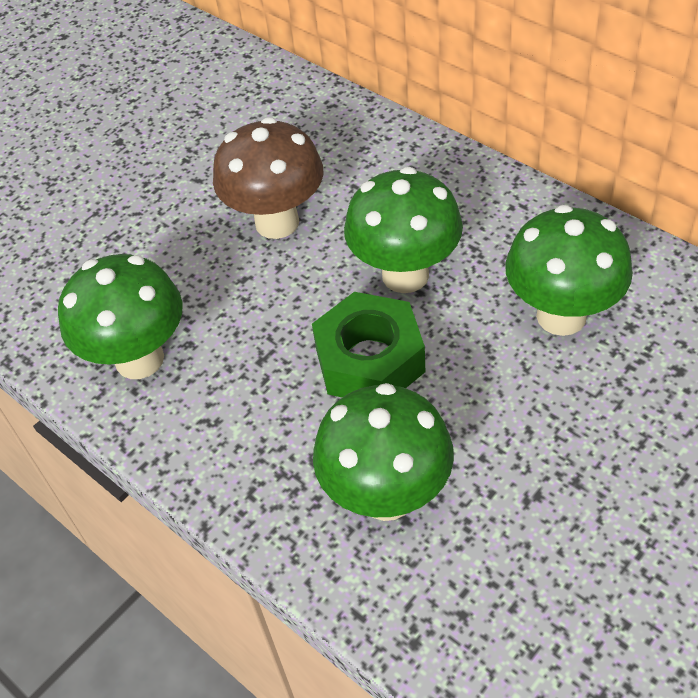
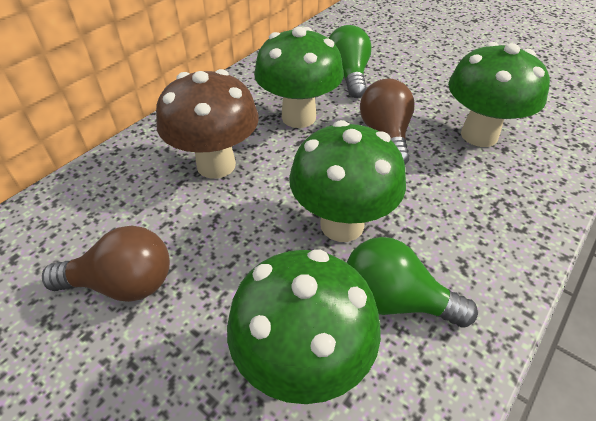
brown light bulb: 0 -> 2
green light bulb: 0 -> 2
green nut: 1 -> 0

